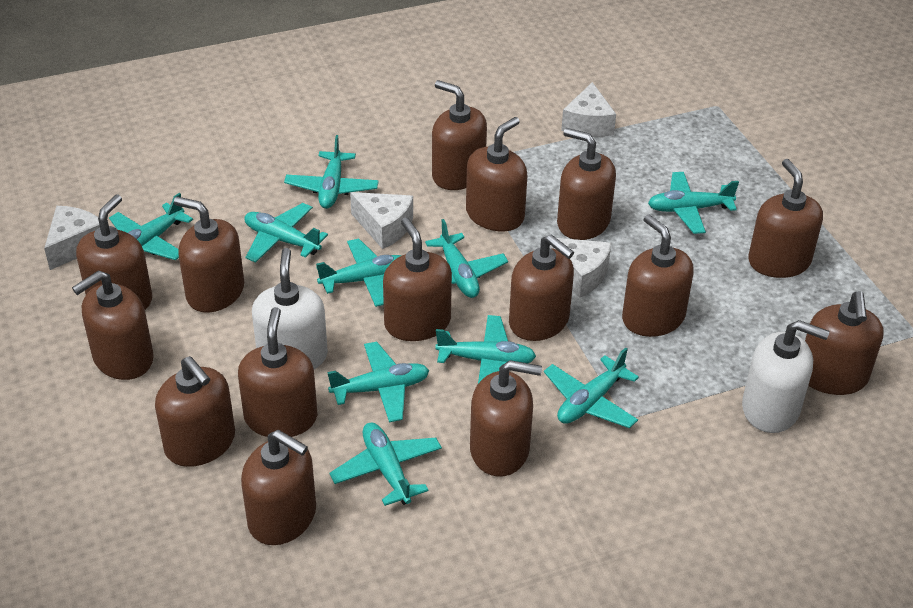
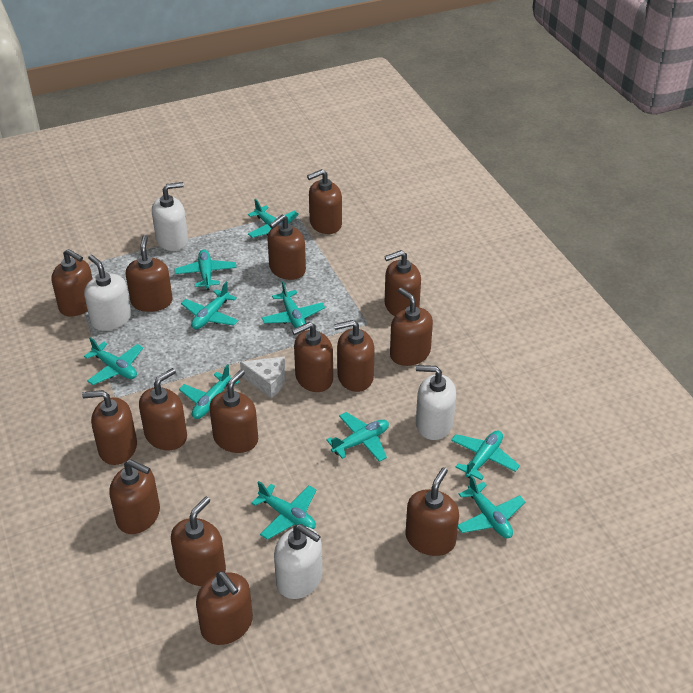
white cheese: 4 -> 1
white soap dispenser: 2 -> 4

